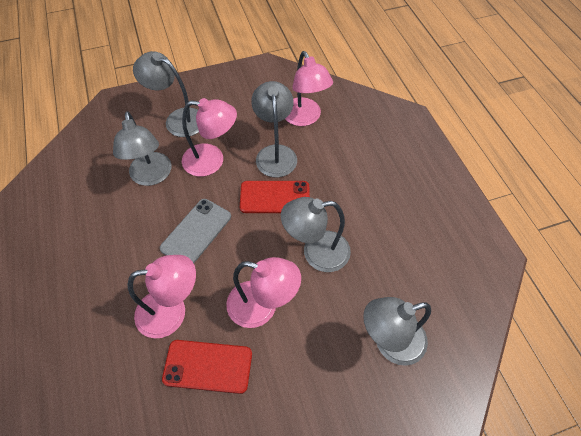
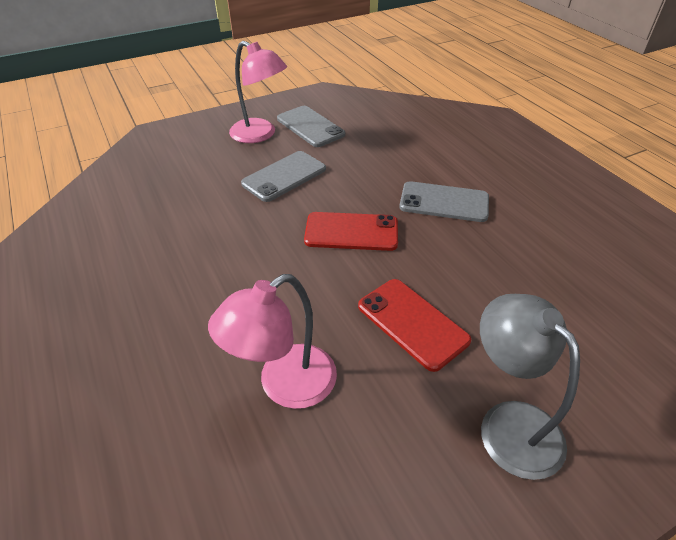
grey lamp: 5 -> 1
grey phone: 1 -> 3
pink lamp: 4 -> 2

